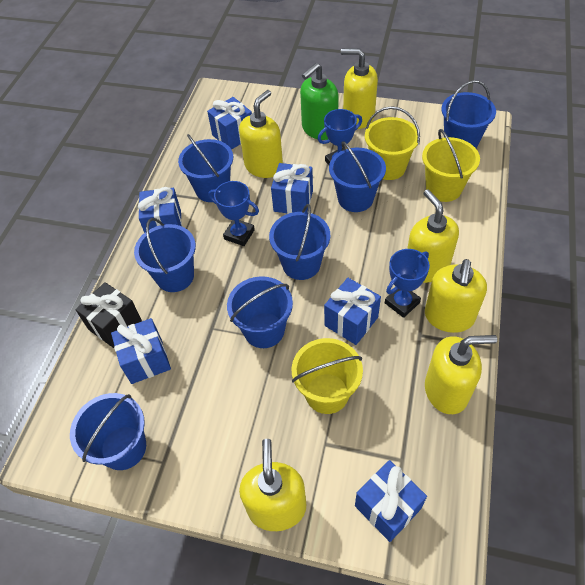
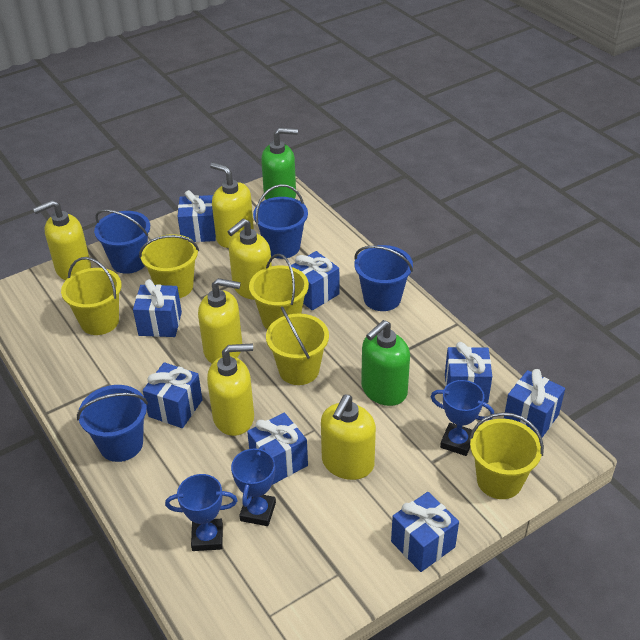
black gift: 1 -> 0
blue bucket: 7 -> 4
blue gift: 6 -> 8
green soap dispenser: 1 -> 2
yellow bucket: 3 -> 5

